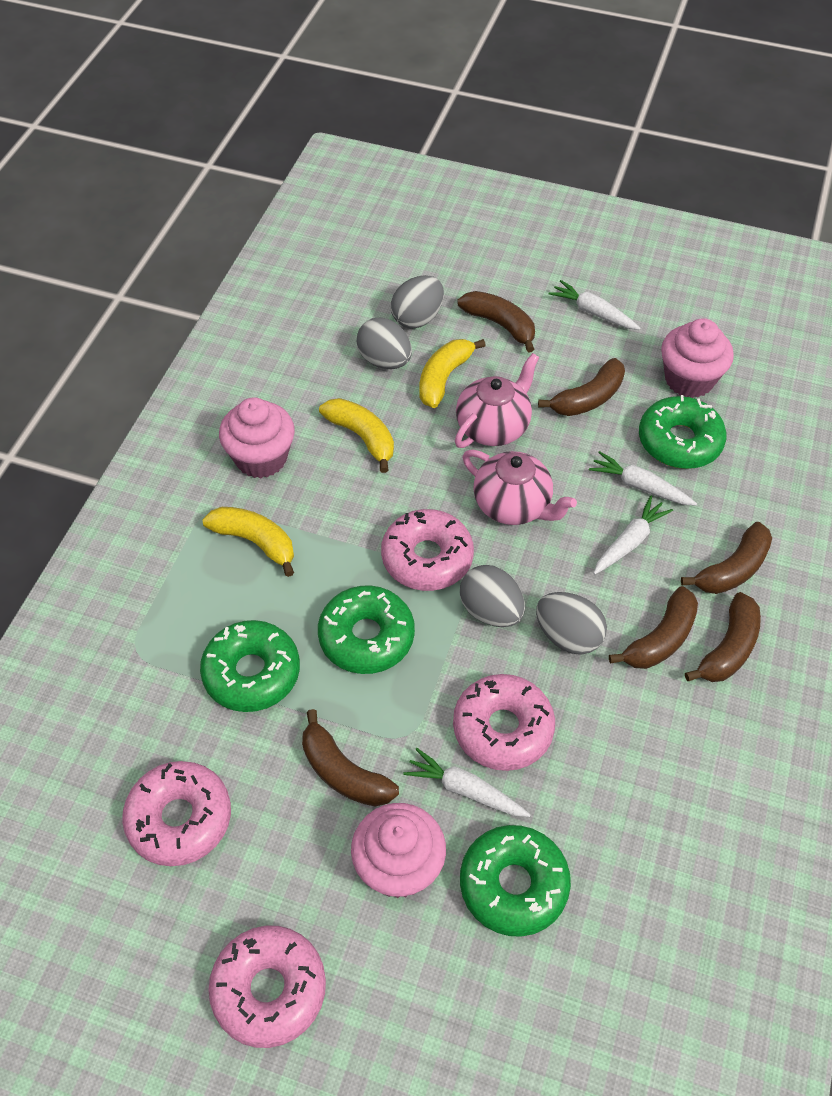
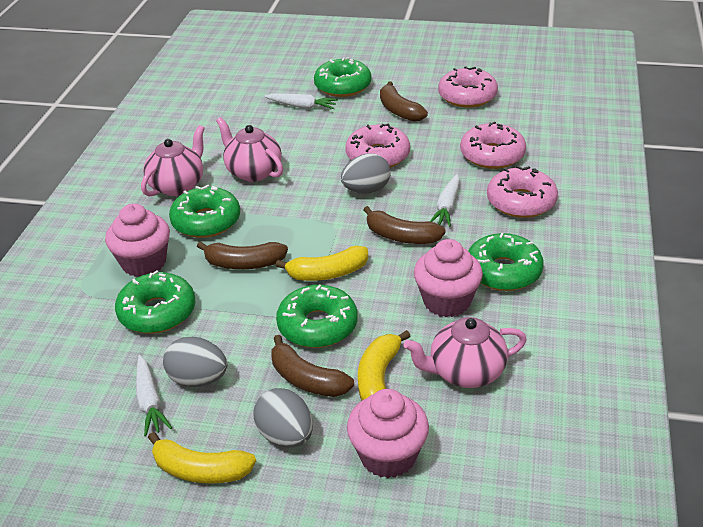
brown banana: 6 -> 4
green donut: 4 -> 5
grey egg: 4 -> 3
pink teapot: 2 -> 3
white carrot: 4 -> 3

